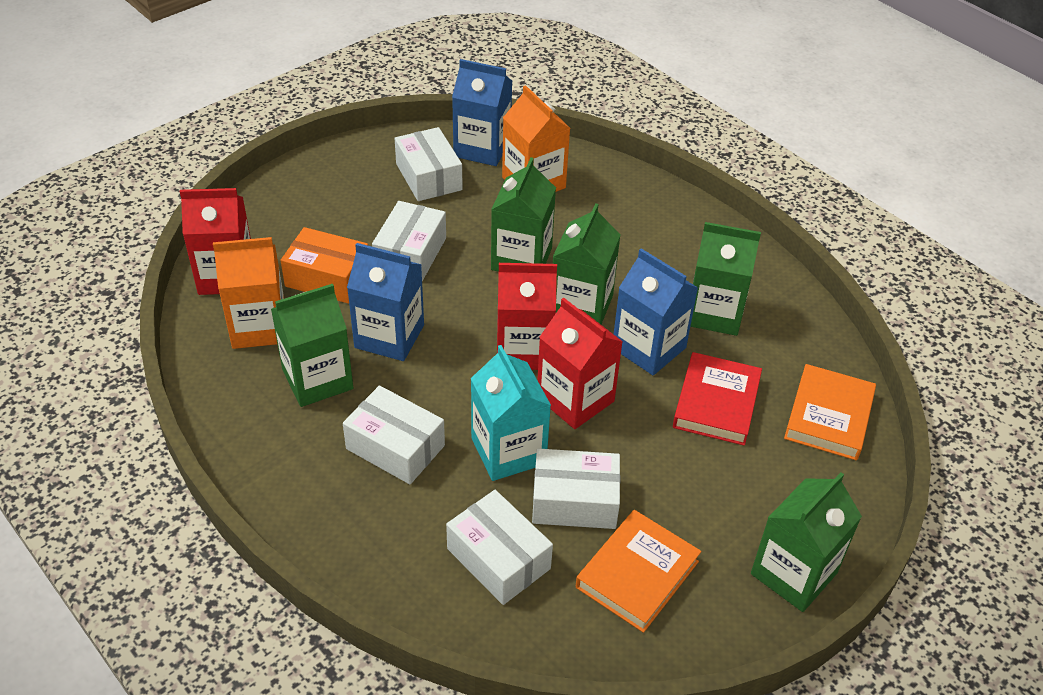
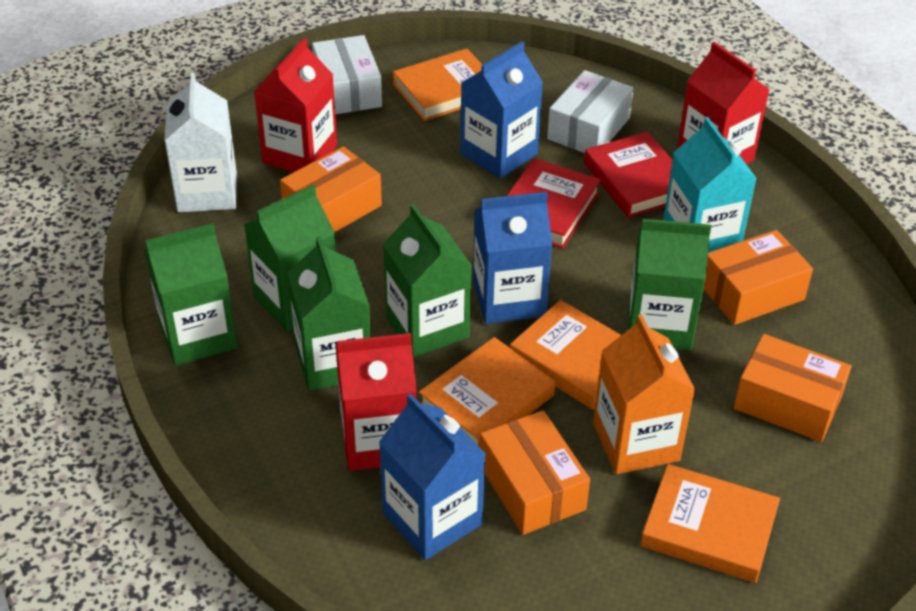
orange book: 2 -> 4
orange box: 1 -> 4
orange carton: 2 -> 1
red book: 1 -> 2
white box: 5 -> 2
white carton: 0 -> 1

